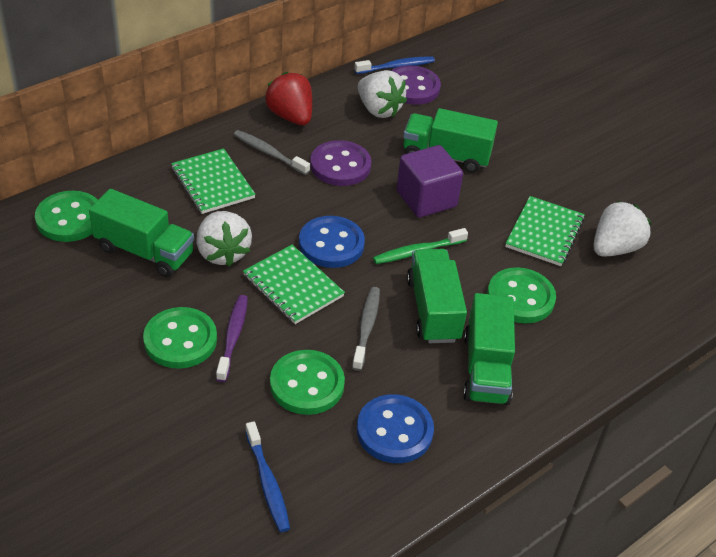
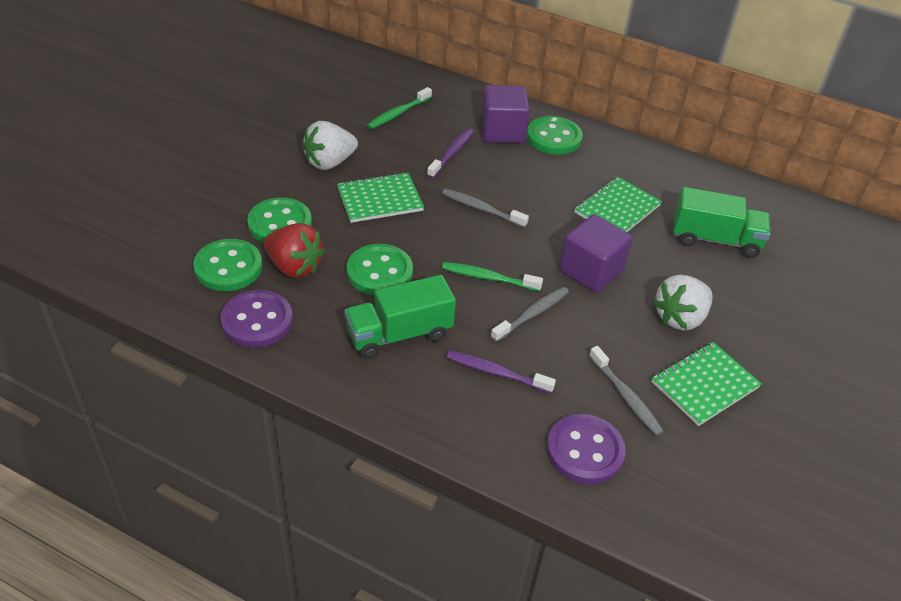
blue button: 2 -> 0
blue toothbrush: 2 -> 0
green toothbrush: 1 -> 2
green truck: 4 -> 2
grey toothbrush: 2 -> 3
purple cube: 1 -> 2
purple toothbrush: 1 -> 2
white strawberry: 3 -> 2

